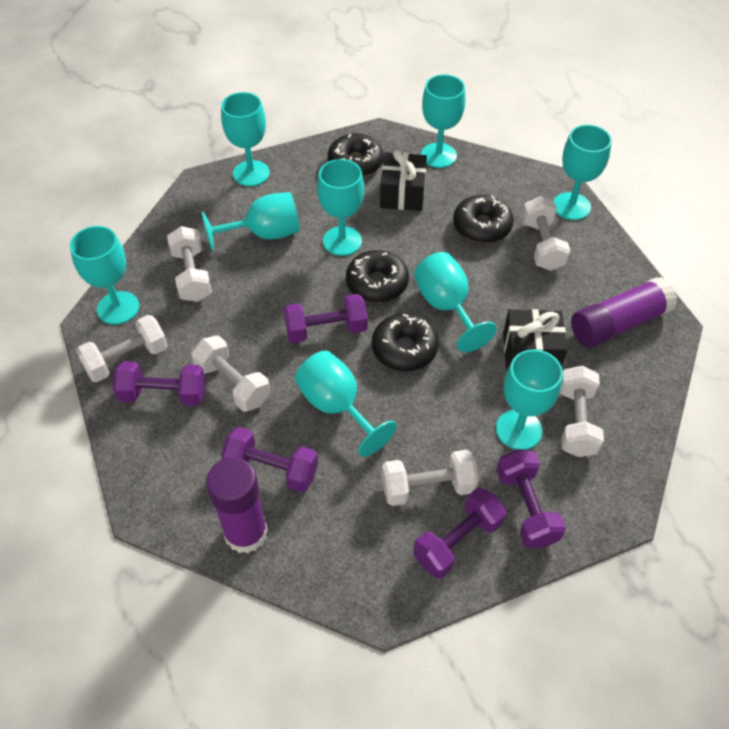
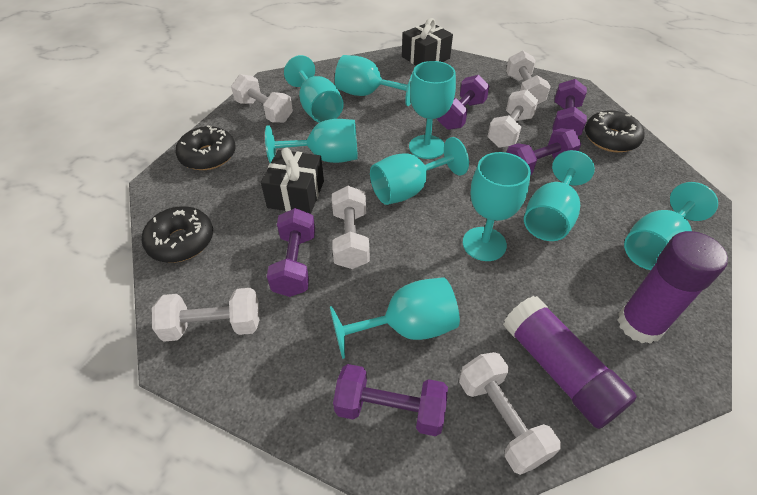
black donut: 4 -> 3

